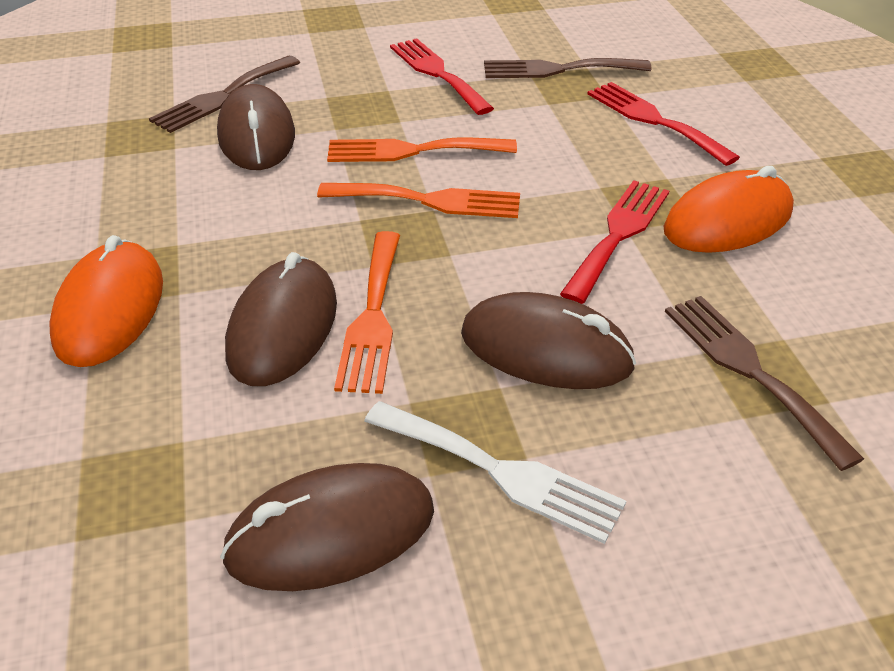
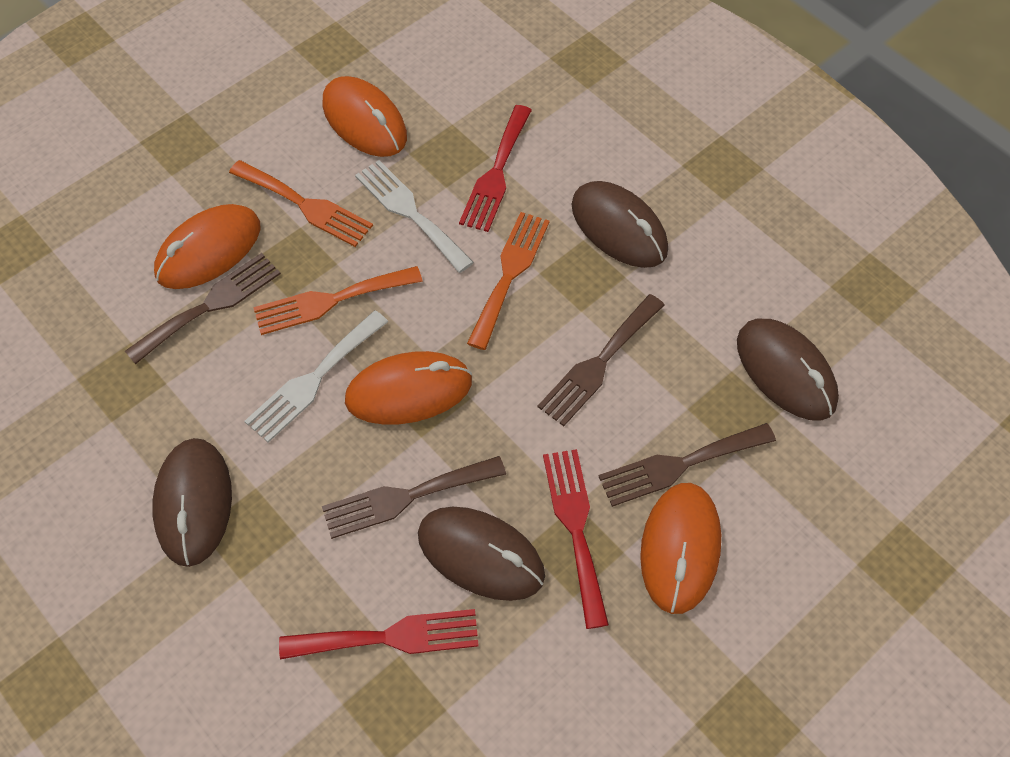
brown fork: 3 -> 4
orange mouse: 2 -> 4
white fork: 1 -> 2

